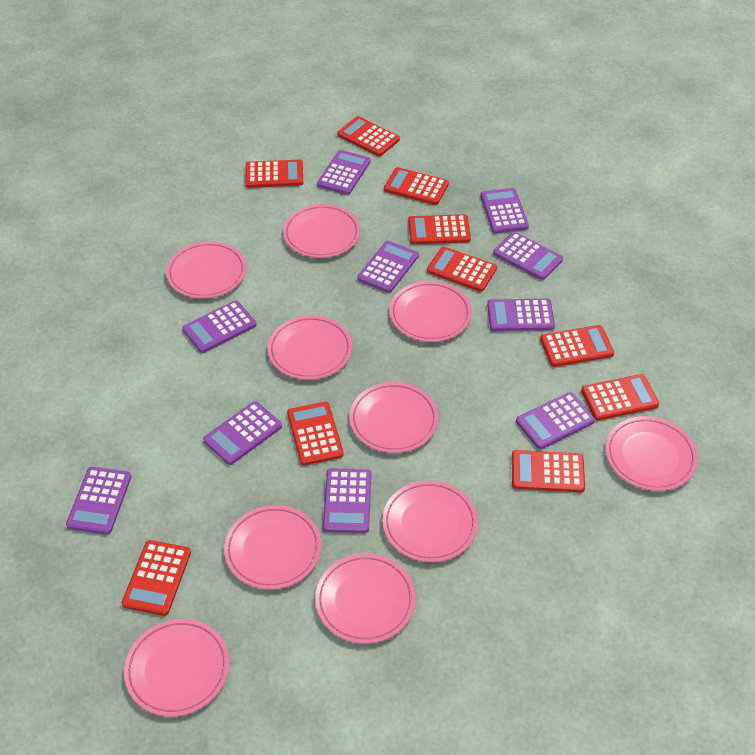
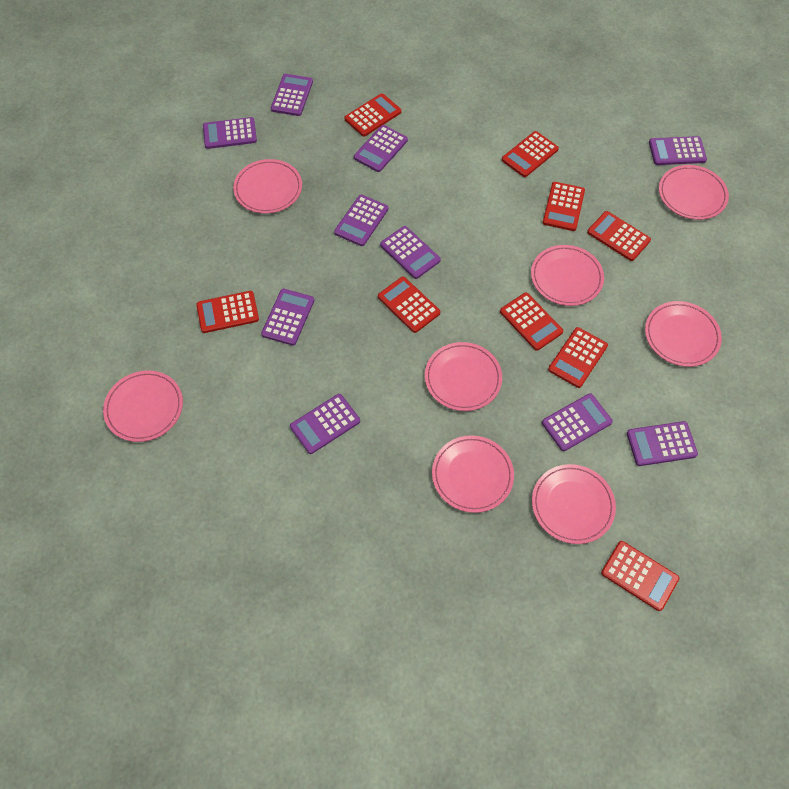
pink plate: 10 -> 8
red calculator: 10 -> 9

